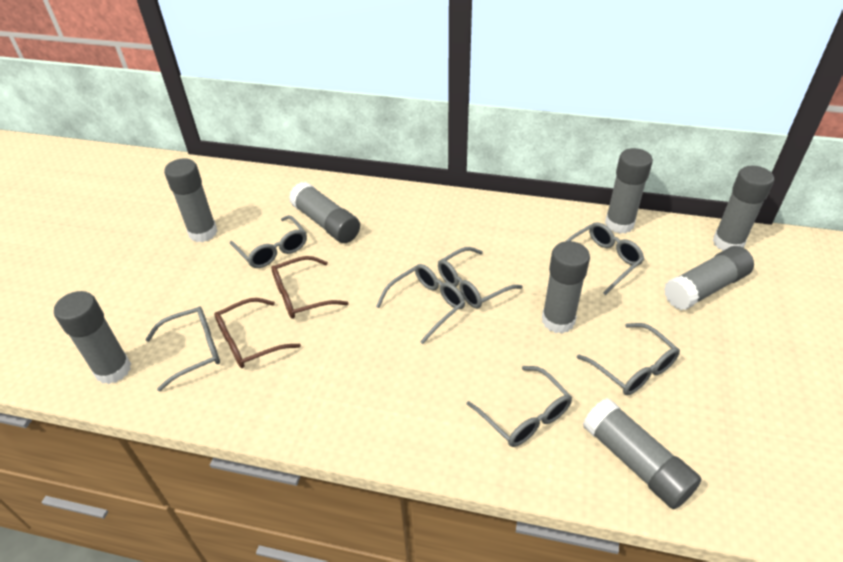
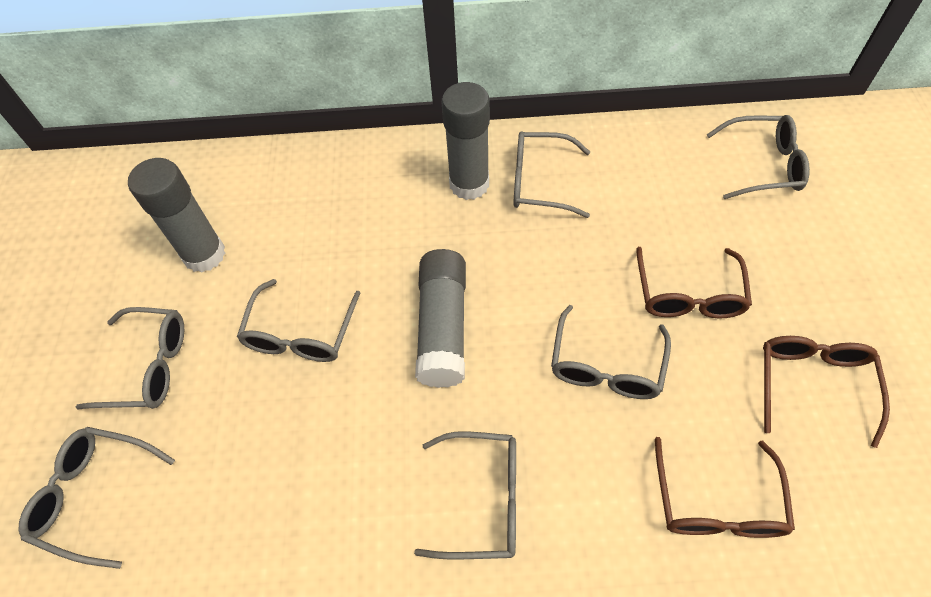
brown glasses: 2 -> 3
grey glue stick: 8 -> 3

